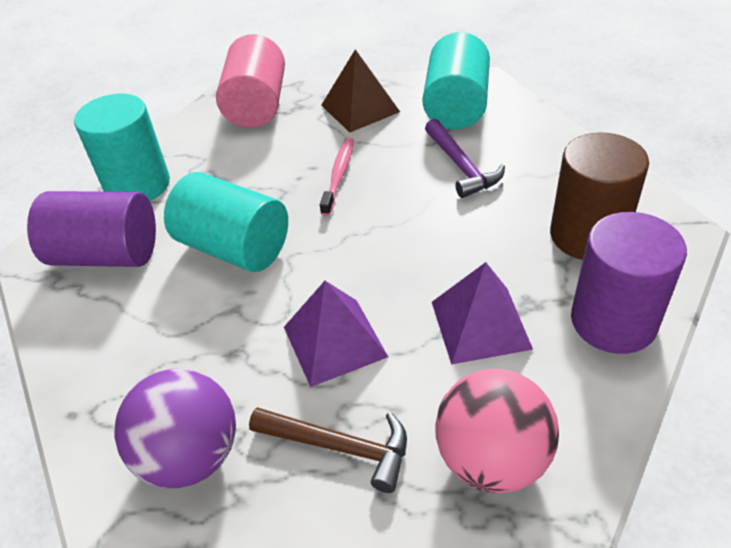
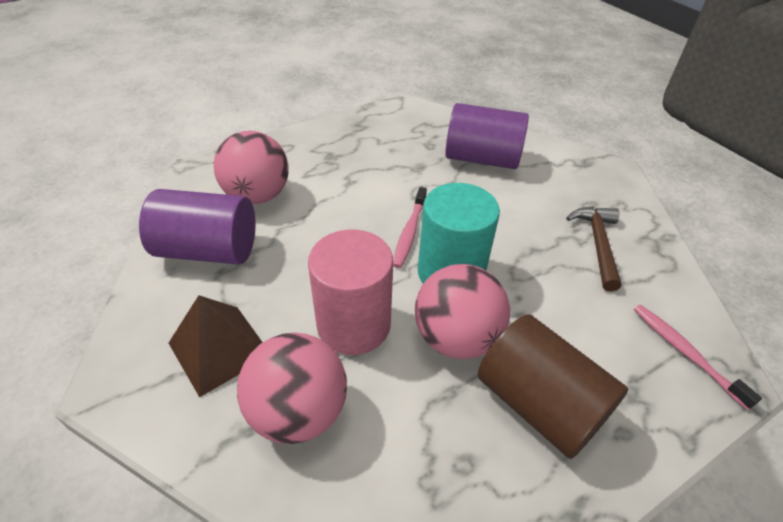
pink ball: 1 -> 3
pink toothbrush: 1 -> 2
purple ball: 1 -> 0
purple hammer: 1 -> 0
purple pyramid: 2 -> 0
turquoise cylinder: 3 -> 1

